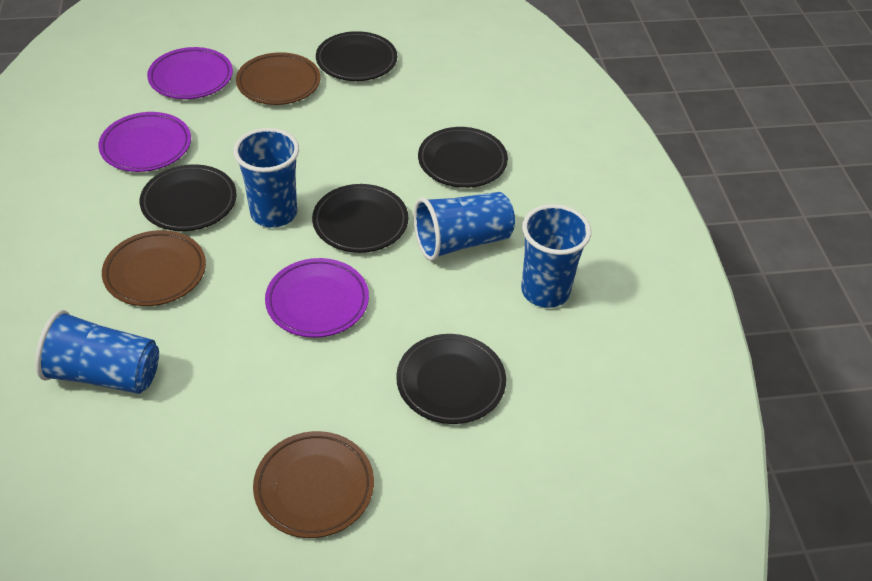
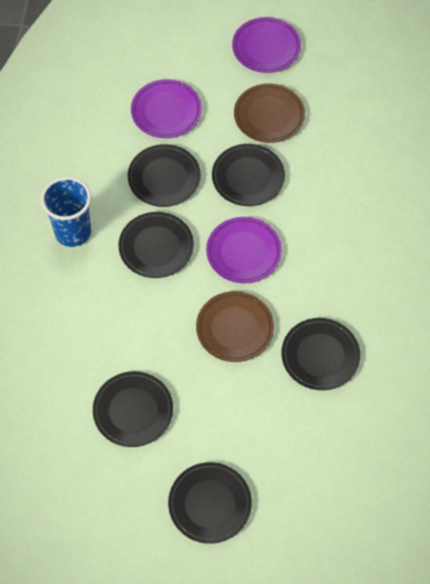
black plate: 5 -> 6
blue cup: 4 -> 1
brown plate: 3 -> 2

